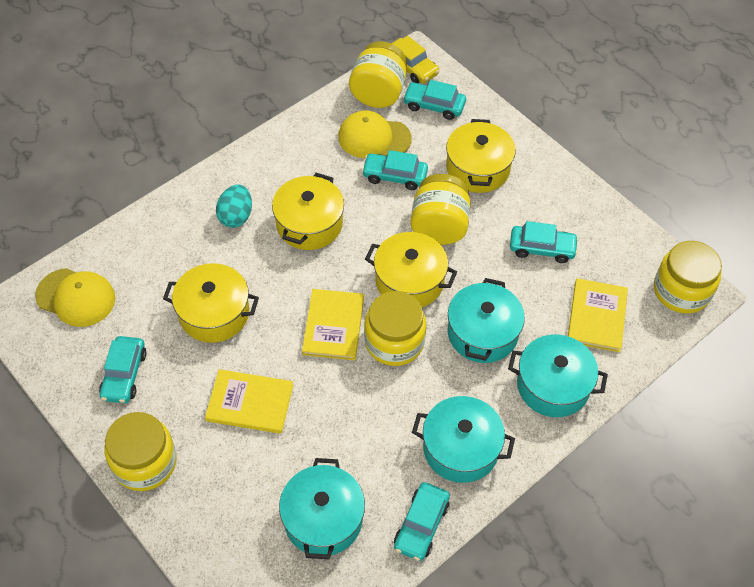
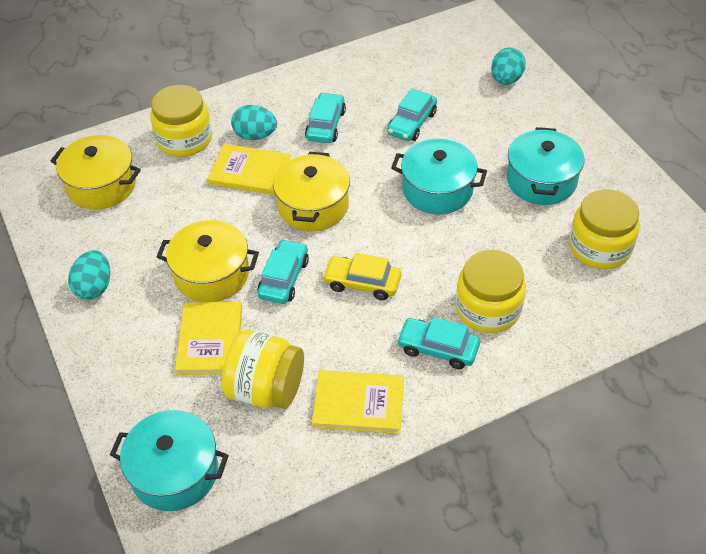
turquoise car: 5 -> 4
turquoise egg: 1 -> 3
turquoise pot: 4 -> 3
yellow cap: 2 -> 0
yellow jar: 5 -> 4
yellow pot: 4 -> 3

